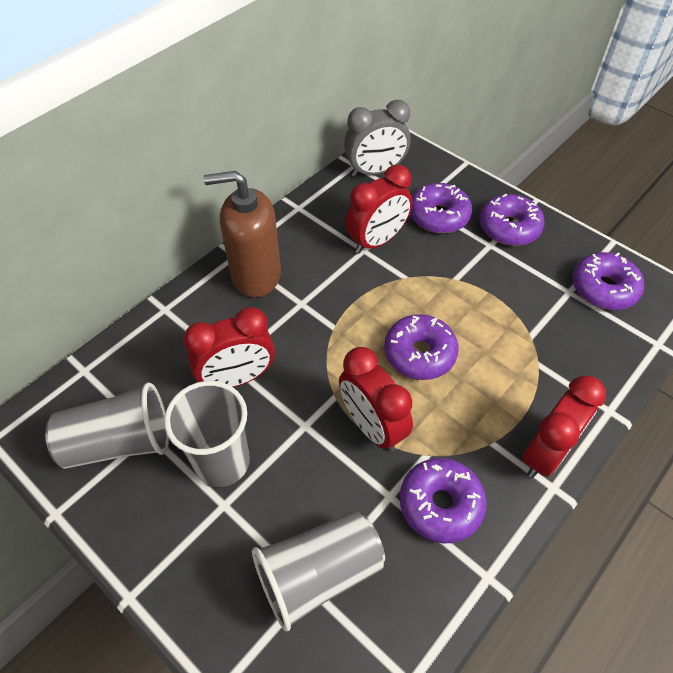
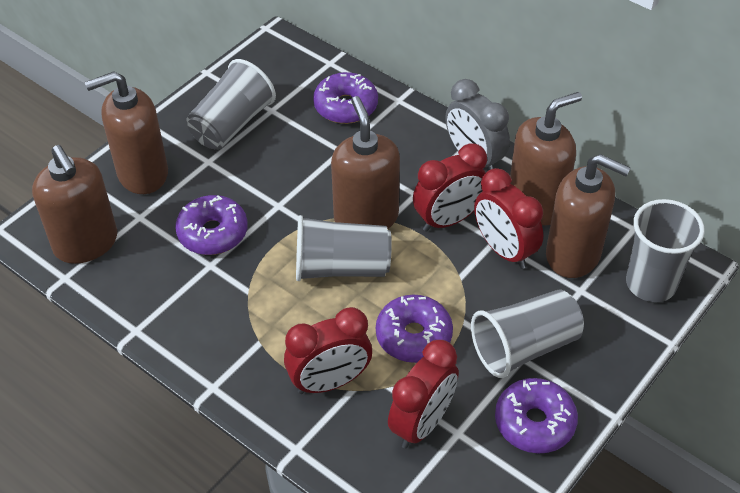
brown soap dispenser: 1 -> 5
grey cup: 3 -> 4
purple donut: 5 -> 4

